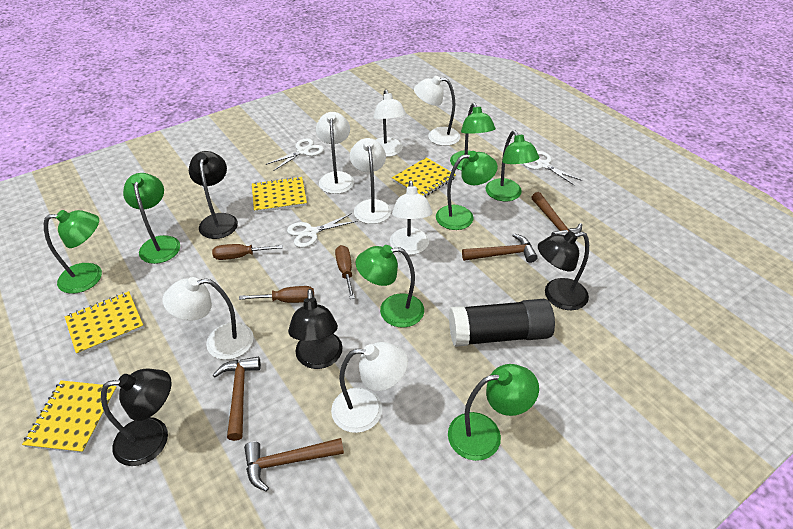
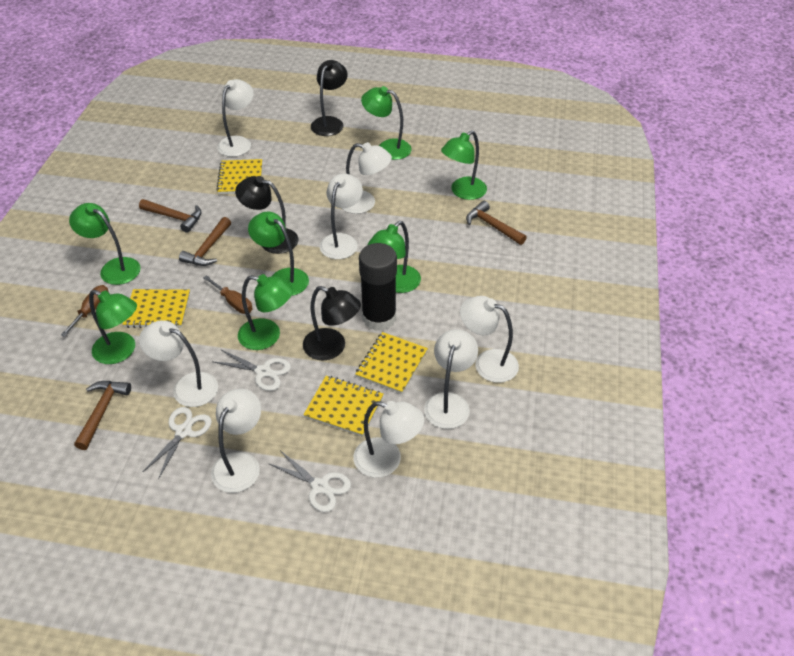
black lamp: 4 -> 3
brown screwdriver: 3 -> 2
white lamp: 7 -> 8

